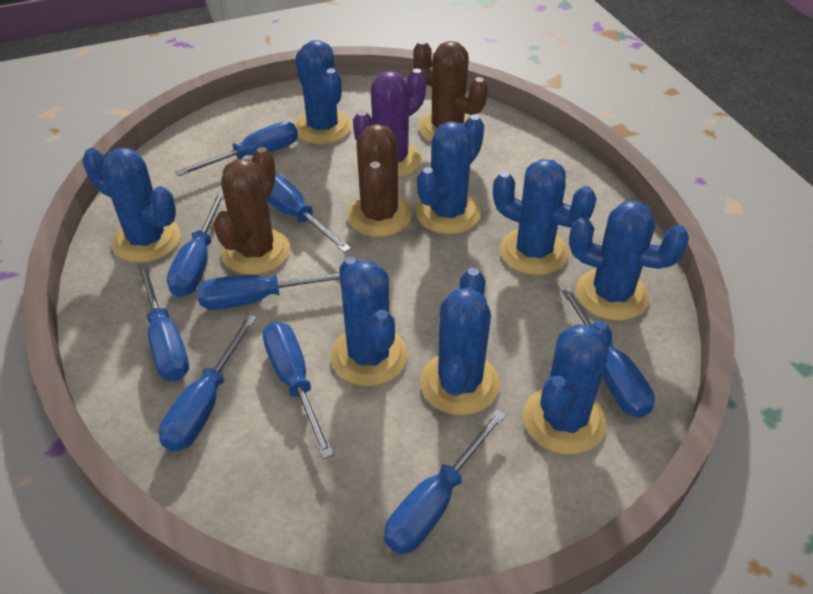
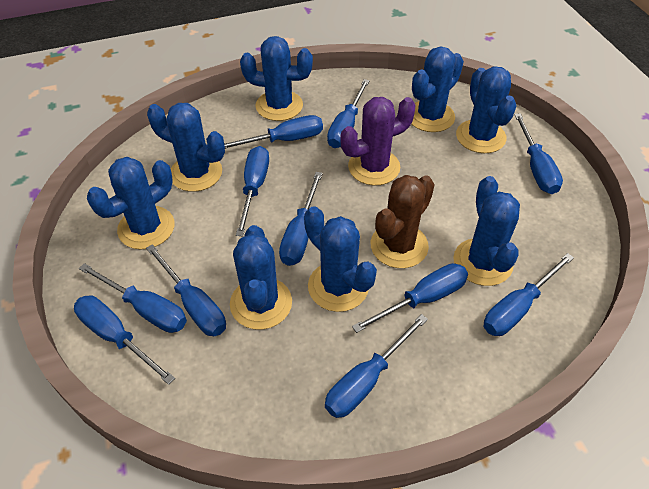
blue screwdriver: 9 -> 11
brown cactus: 3 -> 1

